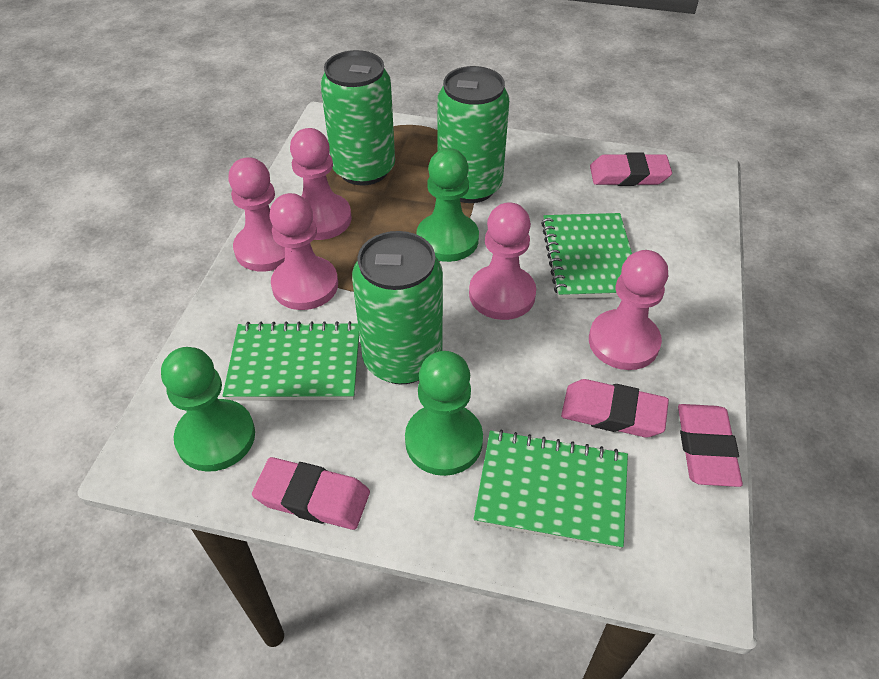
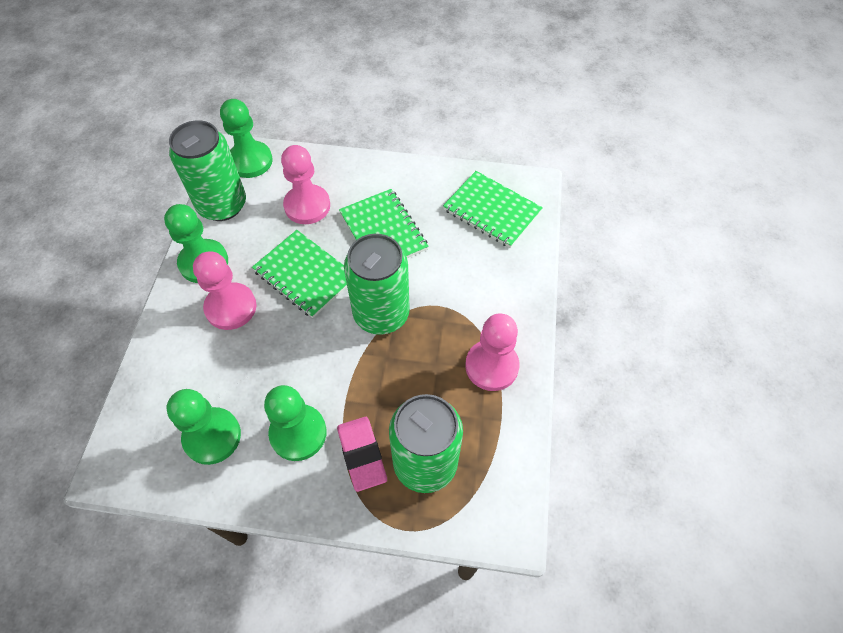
green pawn: 3 -> 4
pink eraser: 4 -> 1
pink pawn: 5 -> 3

